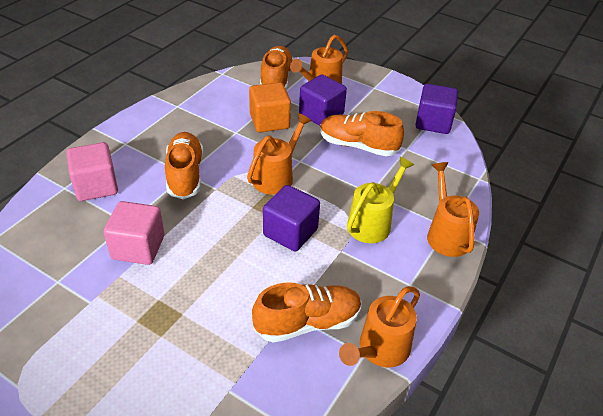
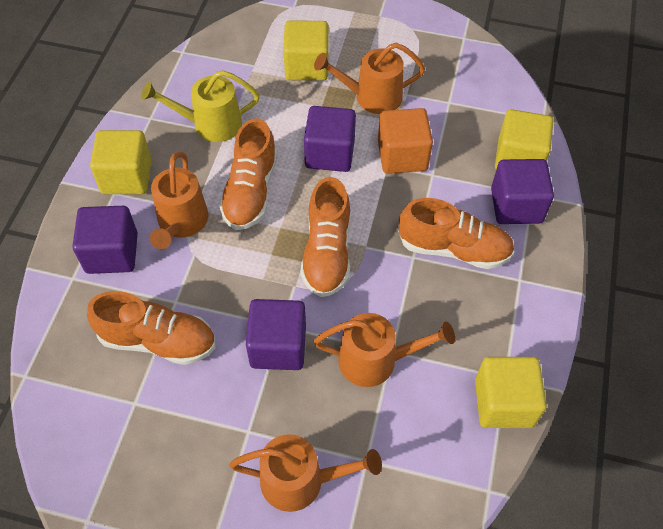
pink cube: 2 -> 0
purple cube: 3 -> 4
yellow cube: 0 -> 4

